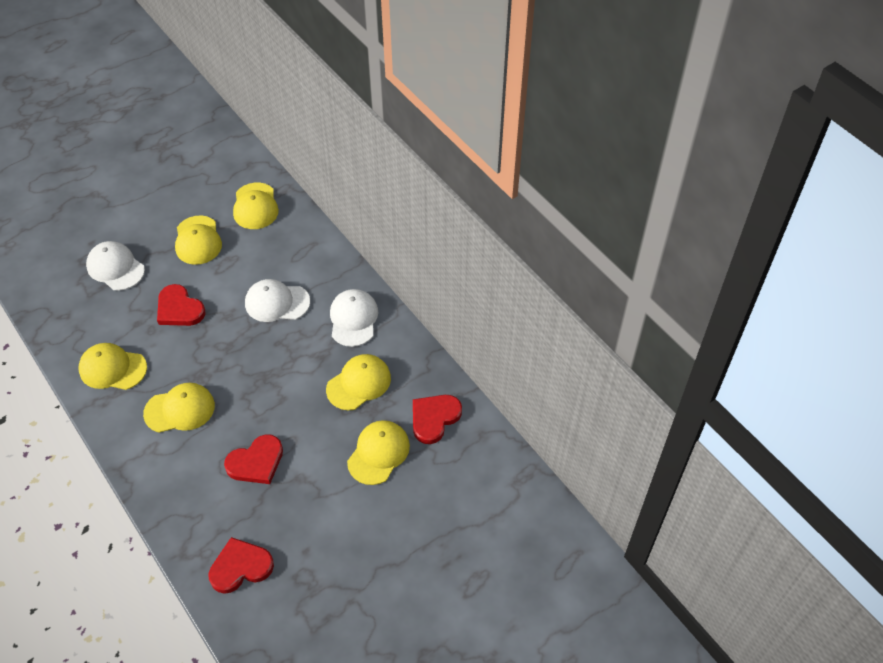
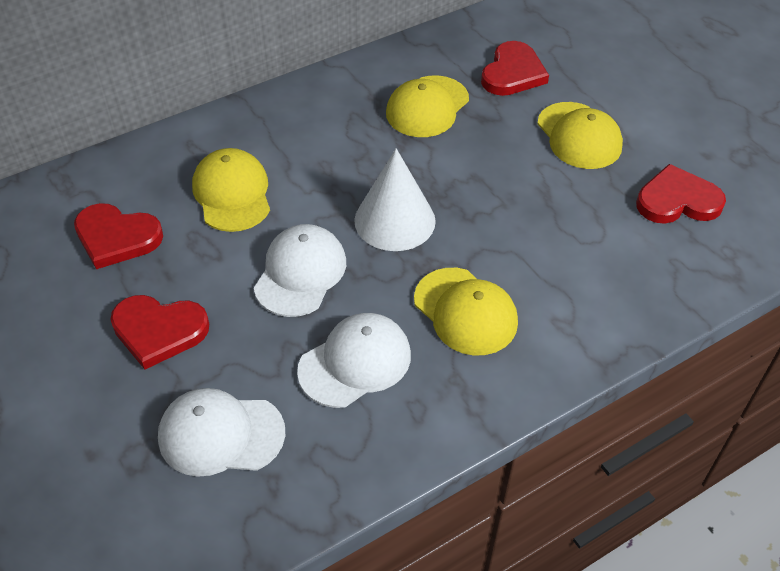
white cone: 0 -> 1
yellow cap: 6 -> 4

